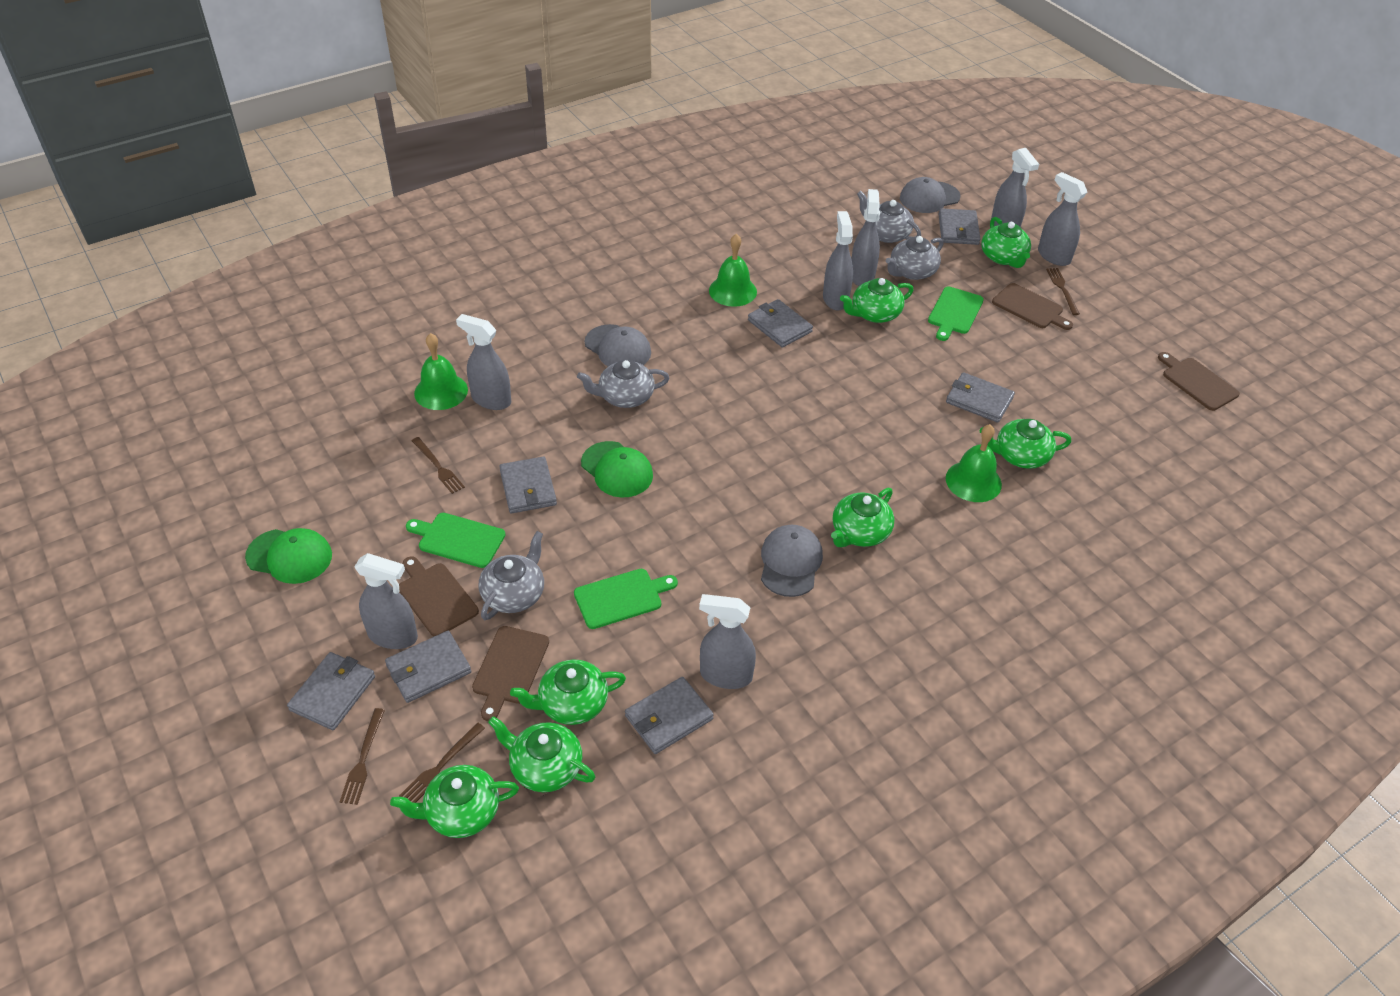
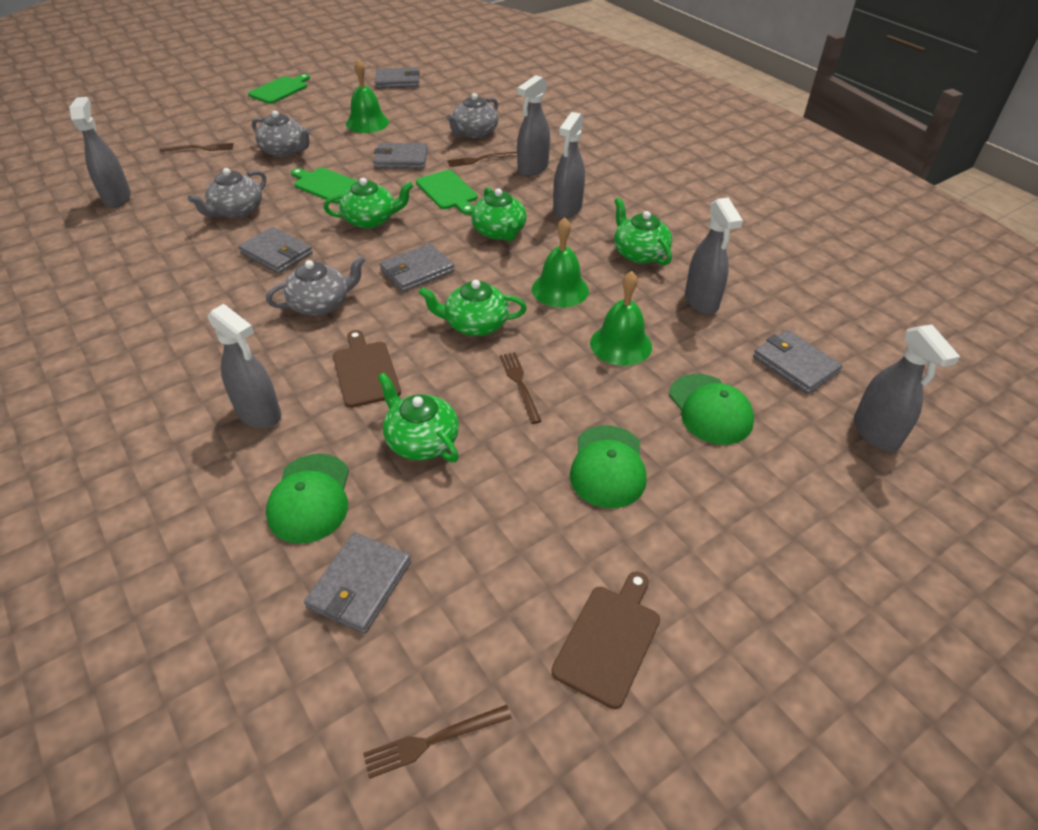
brown cutting board: 4 -> 2
green cap: 2 -> 3
green teapot: 7 -> 5
grey cap: 3 -> 0
grey spray bottle: 7 -> 6
grey wallet: 7 -> 6

